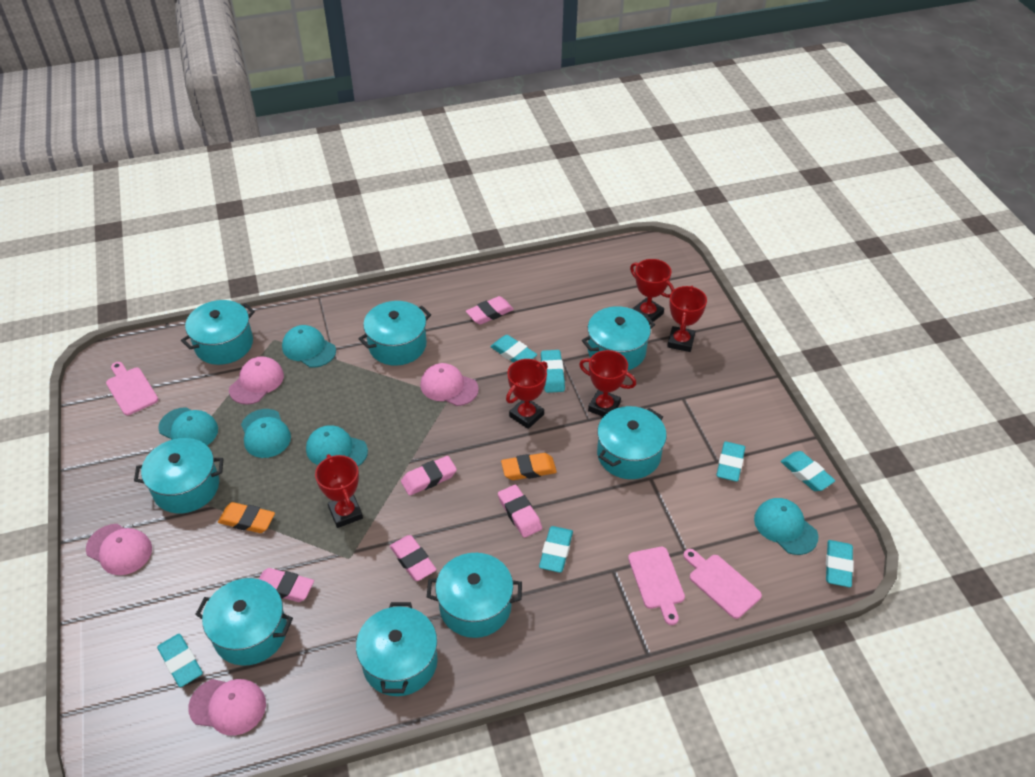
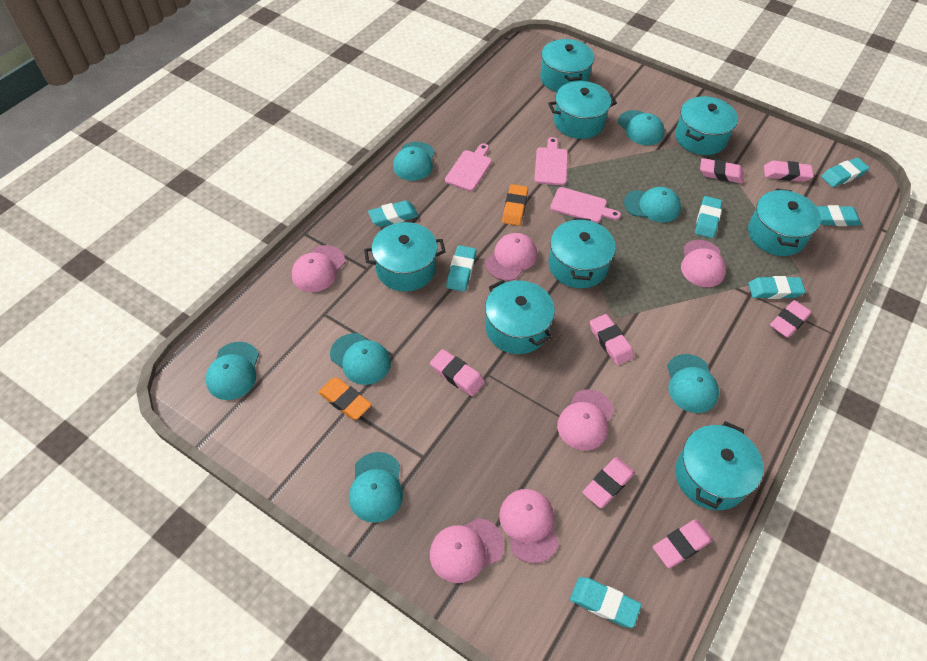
pink cap: 4 -> 6
pink eraser: 5 -> 7
red trophy: 5 -> 0
turquoise cap: 5 -> 7

